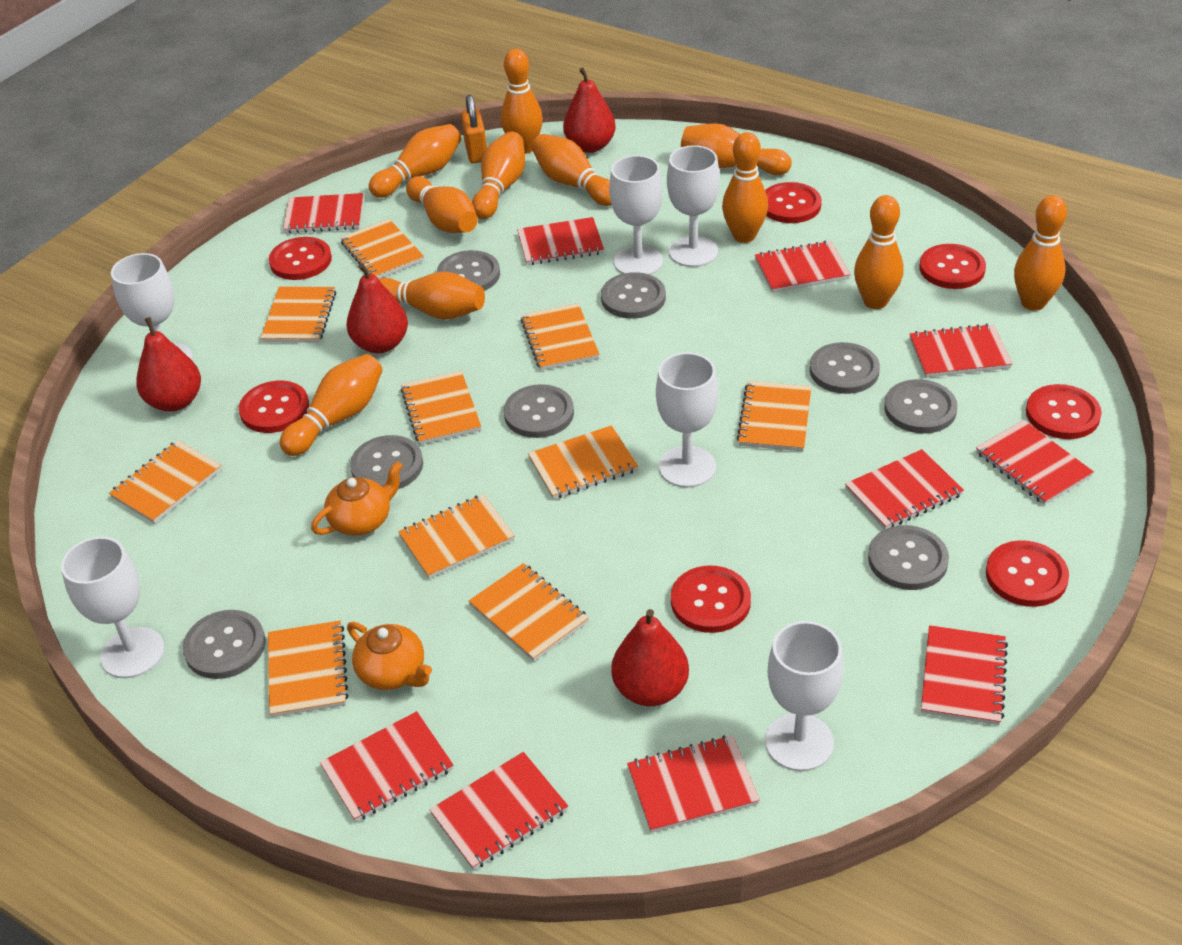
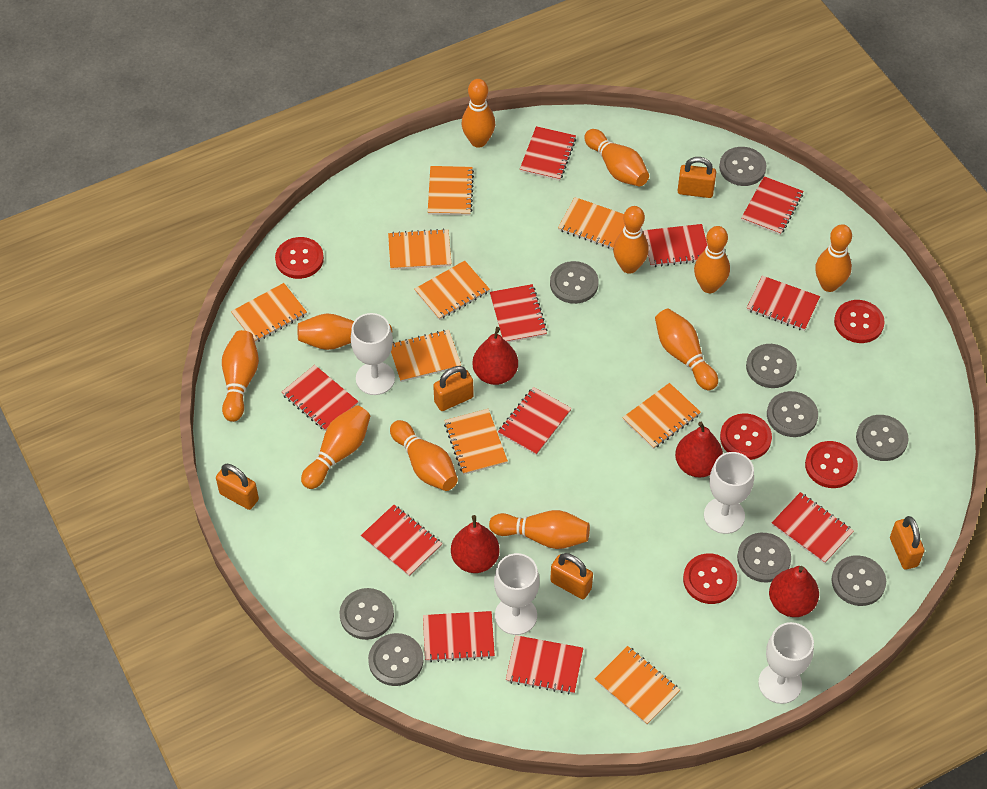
grey button: 8 -> 9
orange notebook: 10 -> 9
orange padlock: 1 -> 5
orange teapot: 2 -> 0
red button: 7 -> 5
red notebook: 10 -> 11
white goblet: 6 -> 4

